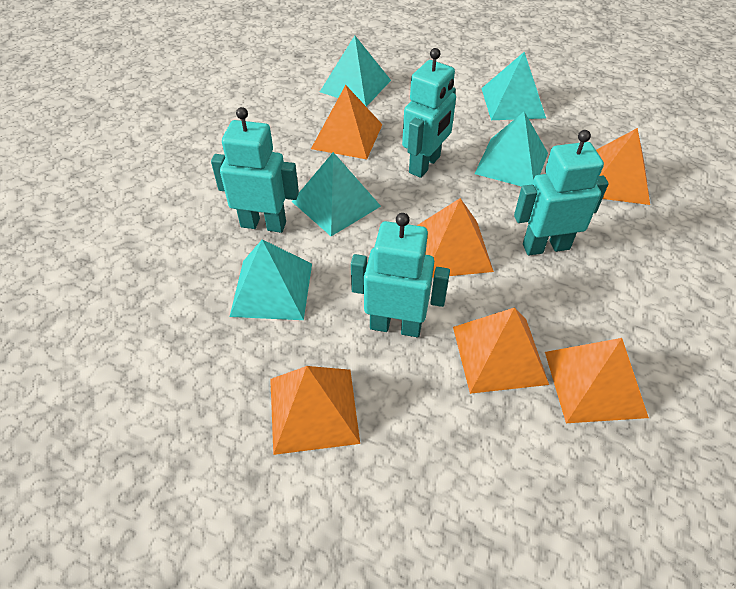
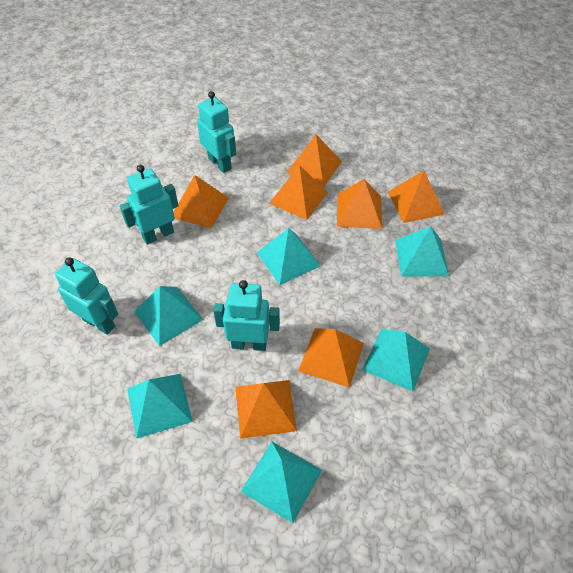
orange pyramid: 6 -> 7
turquoise pyramid: 5 -> 6

